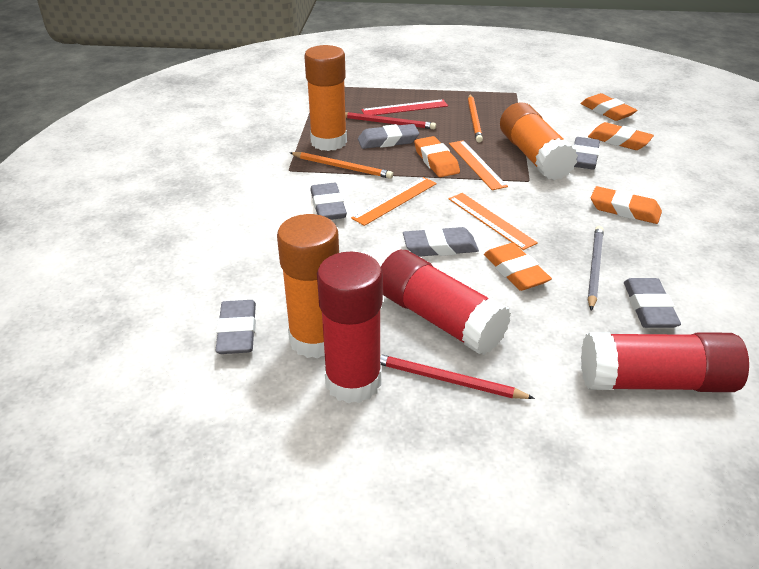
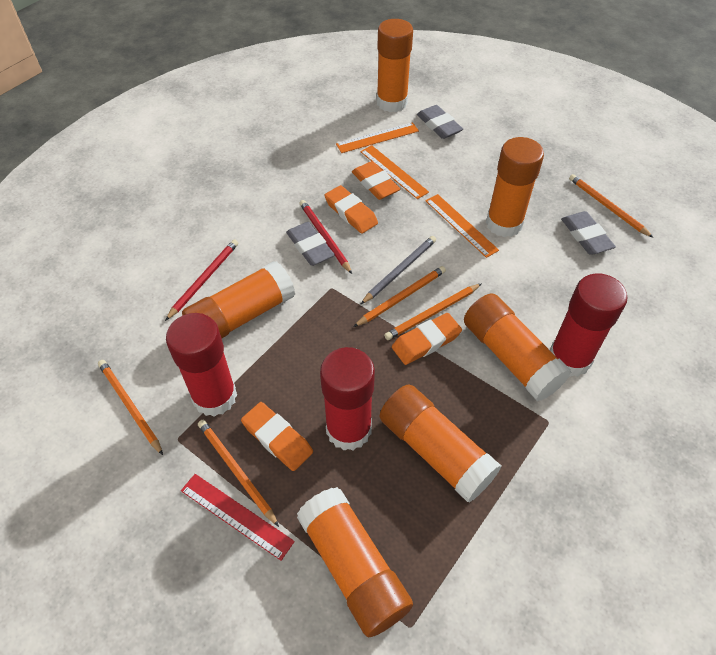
grey eraser: 6 -> 3
orange eraser: 5 -> 4
orange glue stick: 3 -> 6
orange pencil: 2 -> 5

